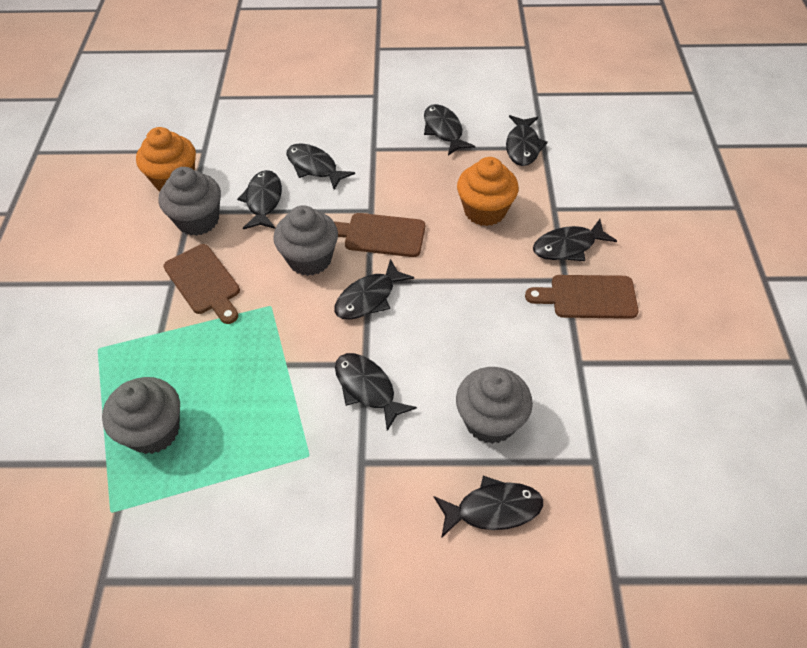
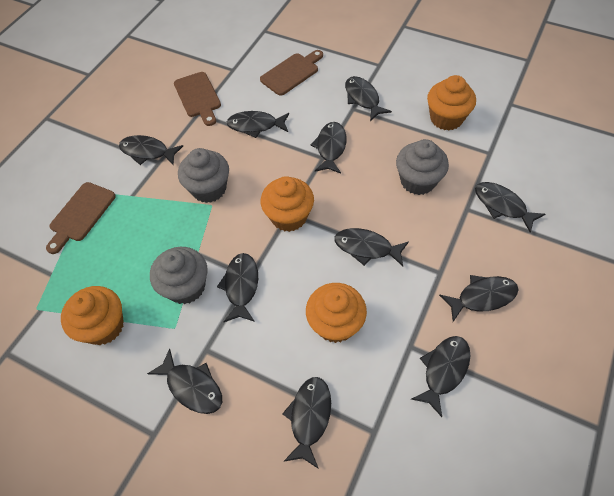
black fish: 8 -> 11
grey cupcake: 4 -> 3
orange cupcake: 2 -> 4

